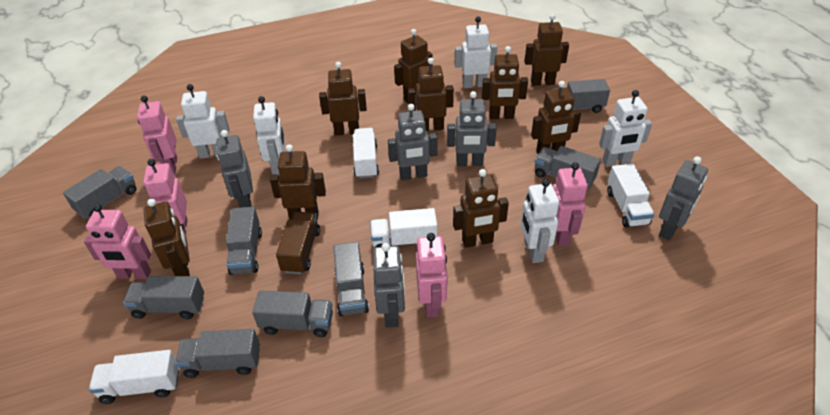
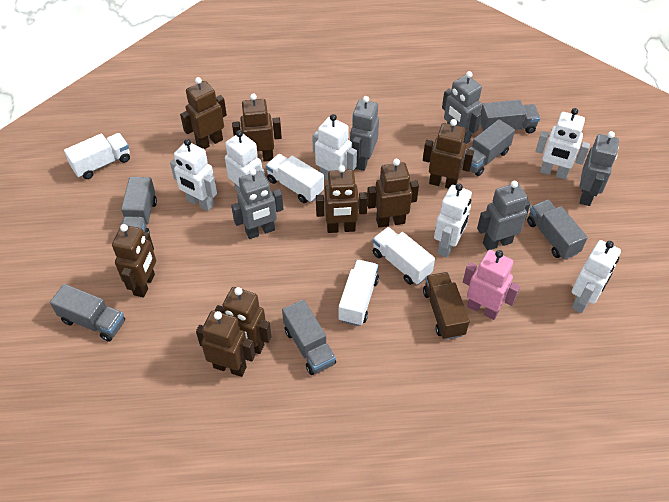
brown robot: 9 -> 8
grey truck: 8 -> 6
pink robot: 5 -> 1
white robot: 5 -> 6

